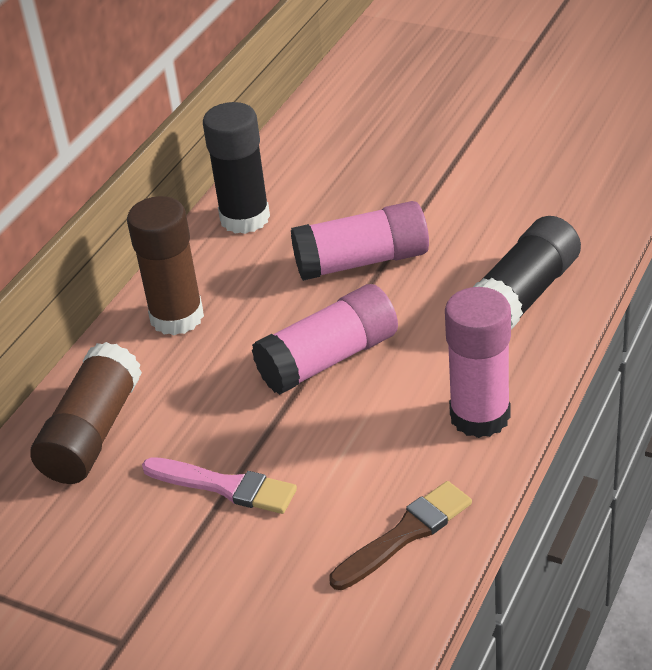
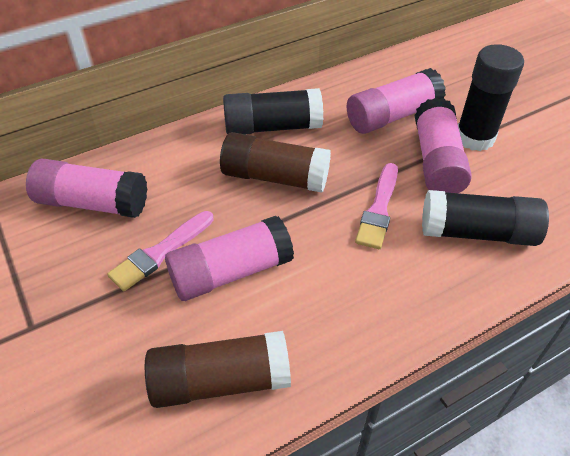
black glue stick: 2 -> 3
brown brush: 1 -> 0
pink brush: 1 -> 2
pink glue stick: 3 -> 4

